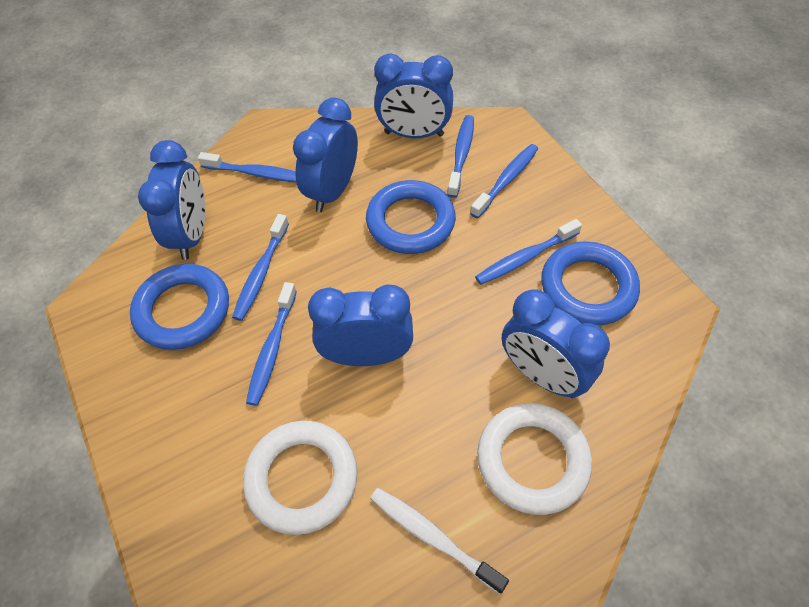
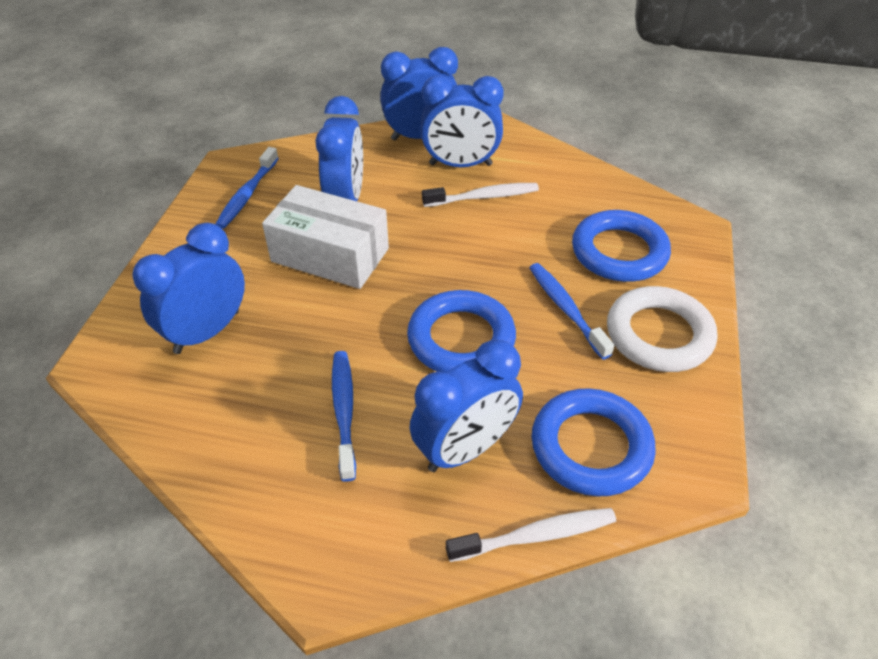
blue toothbrush: 6 -> 3
white box: 0 -> 1
white ring: 2 -> 1
white toothbrush: 1 -> 2

